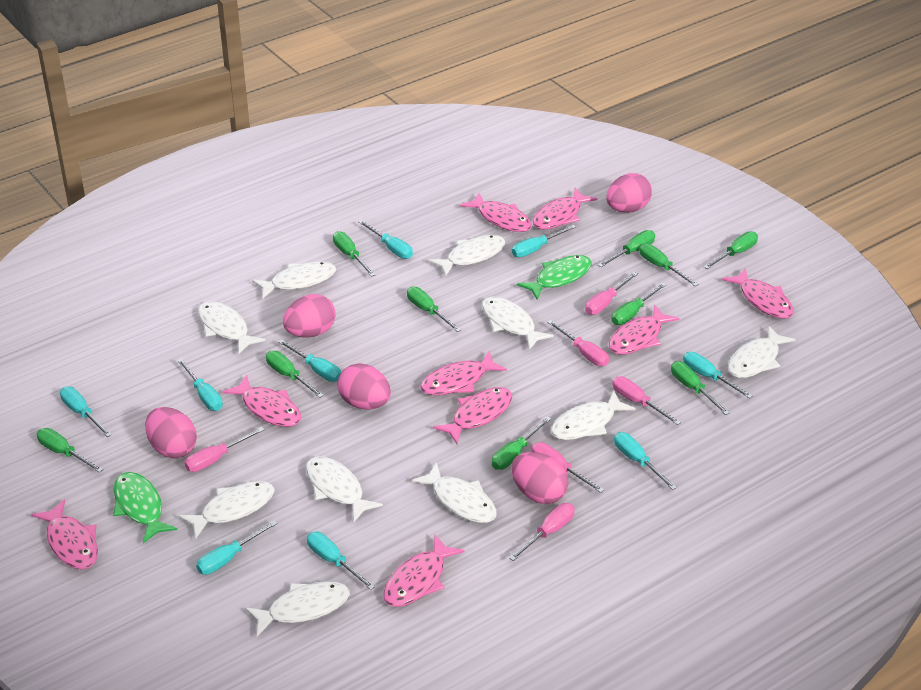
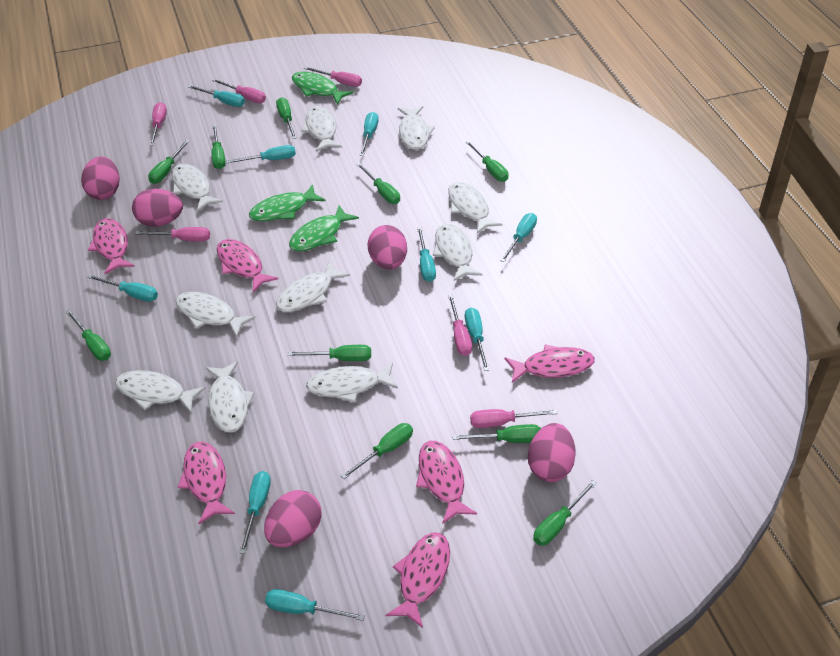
green fish: 2 -> 3
pink fish: 9 -> 6

